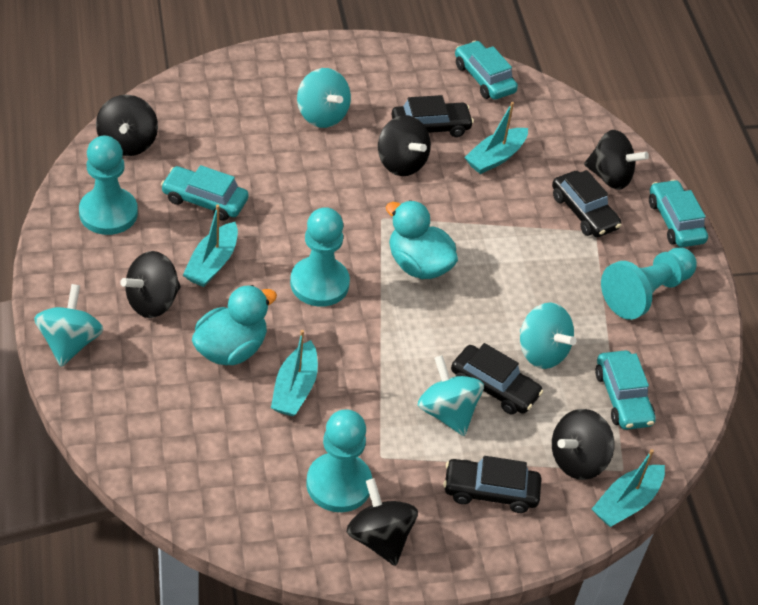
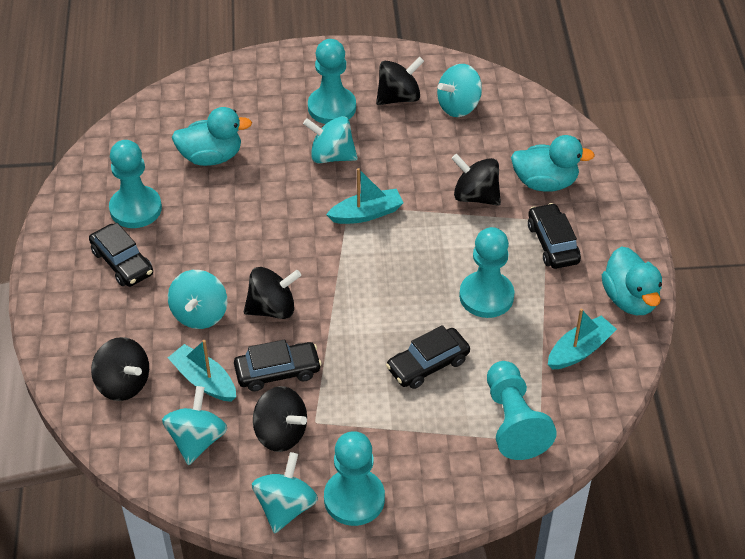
black spinning top: 6 -> 5
turquoise boat: 4 -> 3
turquoise car: 4 -> 0
turquoise duck: 2 -> 3
turquoise pawn: 4 -> 5
turquoise spinning top: 4 -> 5

